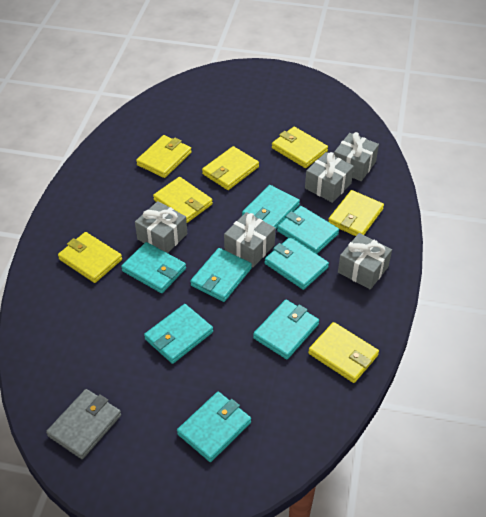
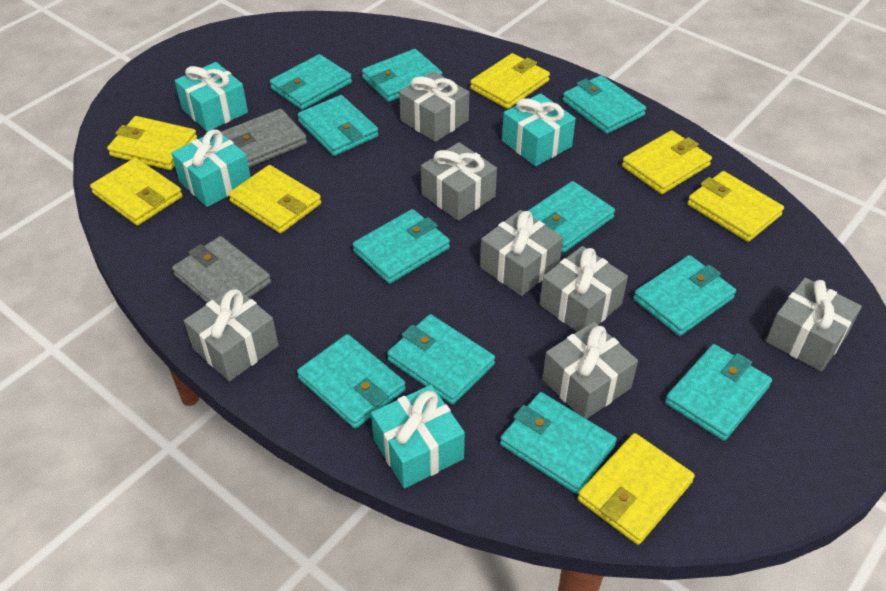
grey gift: 5 -> 7
grey wallet: 1 -> 2
turquoise gift: 0 -> 4
turquoise wallet: 8 -> 11

